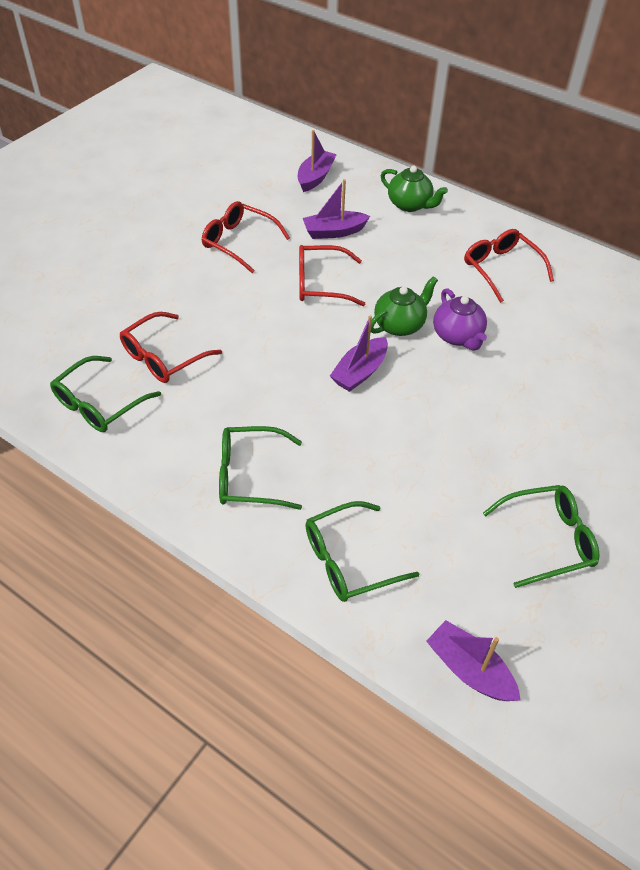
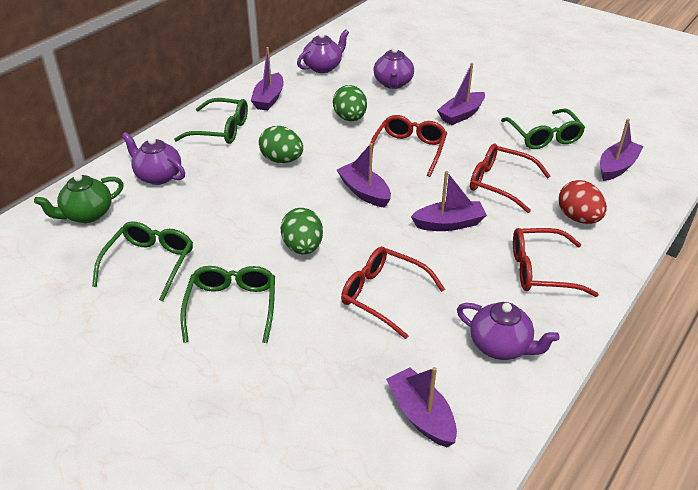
green egg: 0 -> 3
green teapot: 2 -> 1
purple boat: 4 -> 6
purple teapot: 1 -> 4
red egg: 0 -> 1

